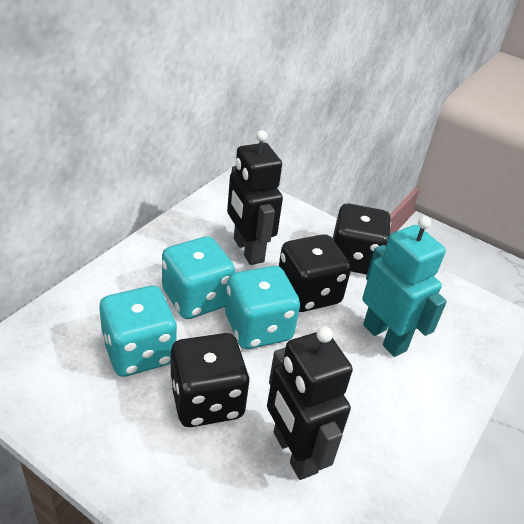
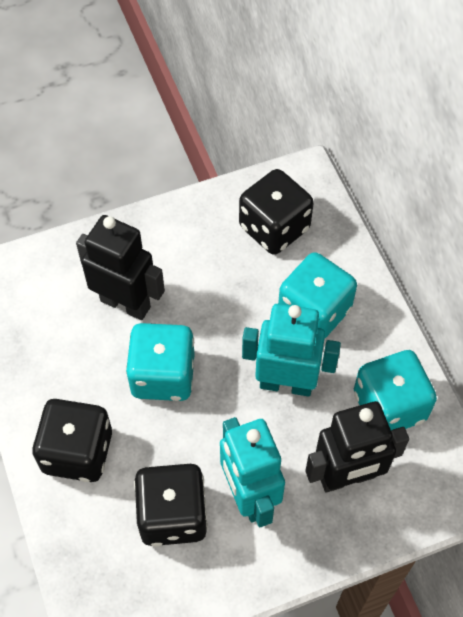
turquoise robot: 1 -> 2

